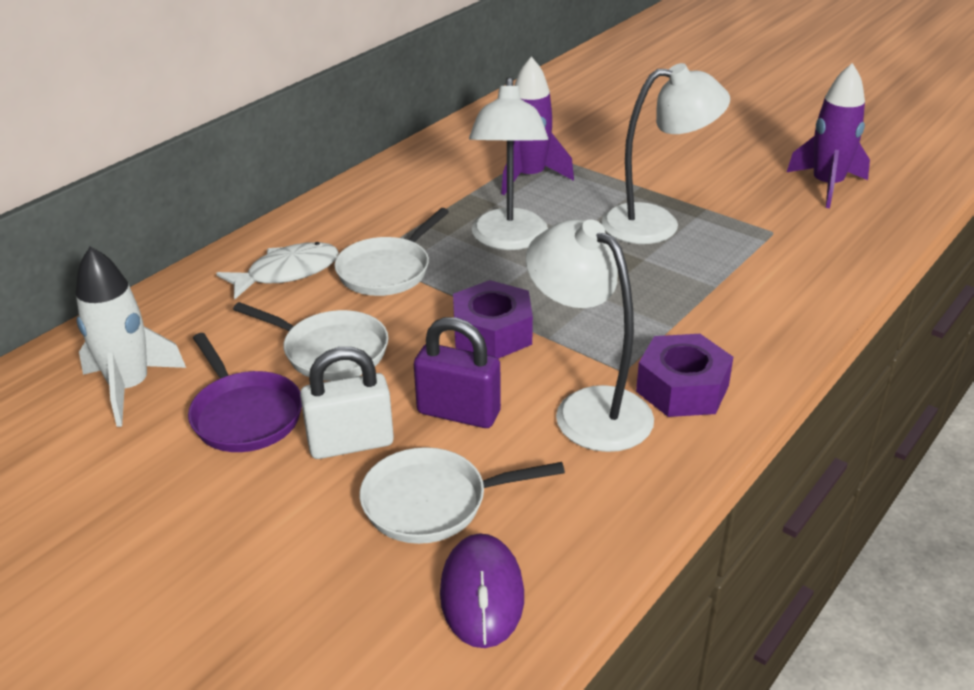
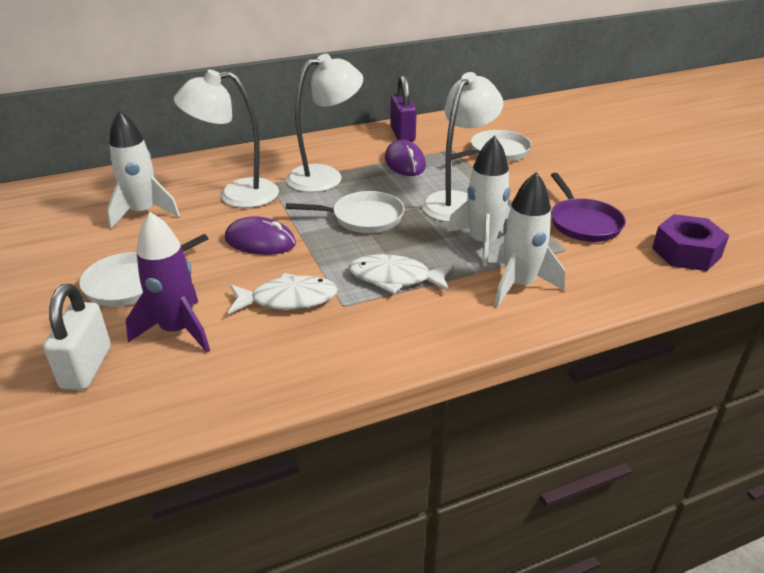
purple mouse: 1 -> 2
purple nut: 2 -> 1
purple rocket: 2 -> 1
white fish: 1 -> 2
white rocket: 1 -> 3

